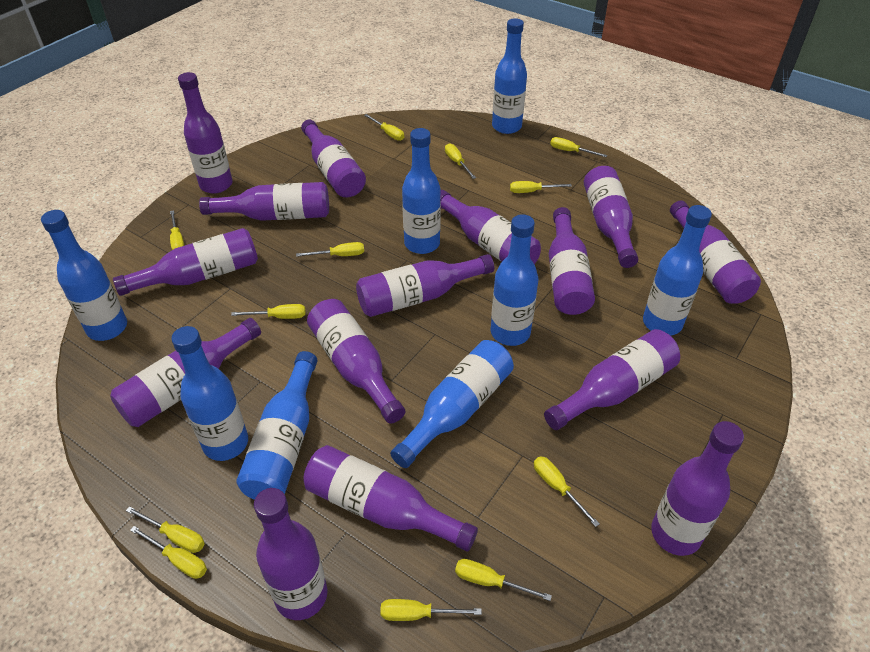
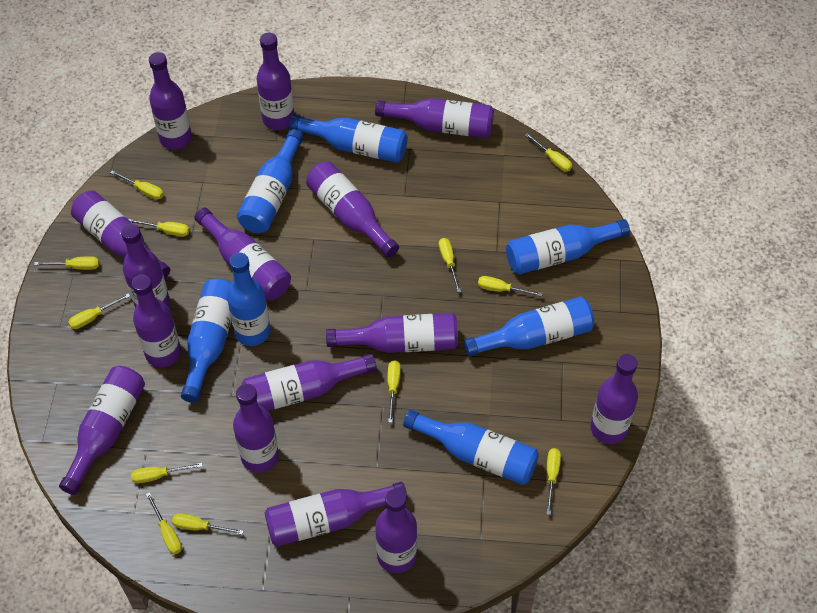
blue bottle: 8 -> 7

